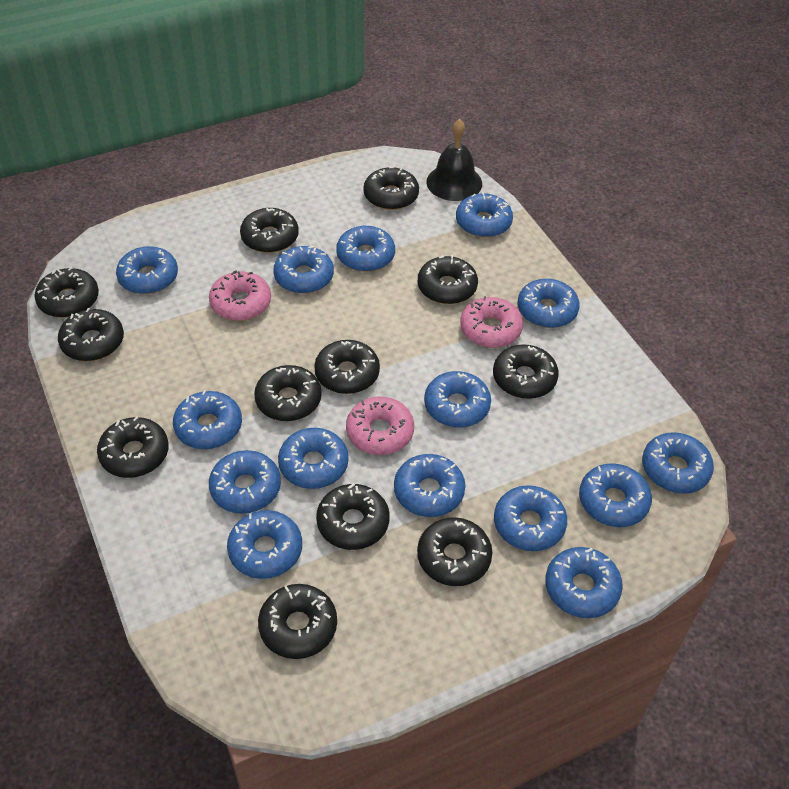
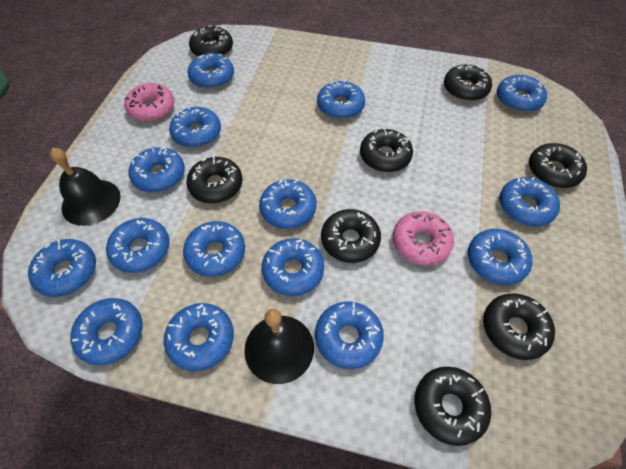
black bell: 1 -> 2
black donut: 12 -> 8
pink donut: 3 -> 2

